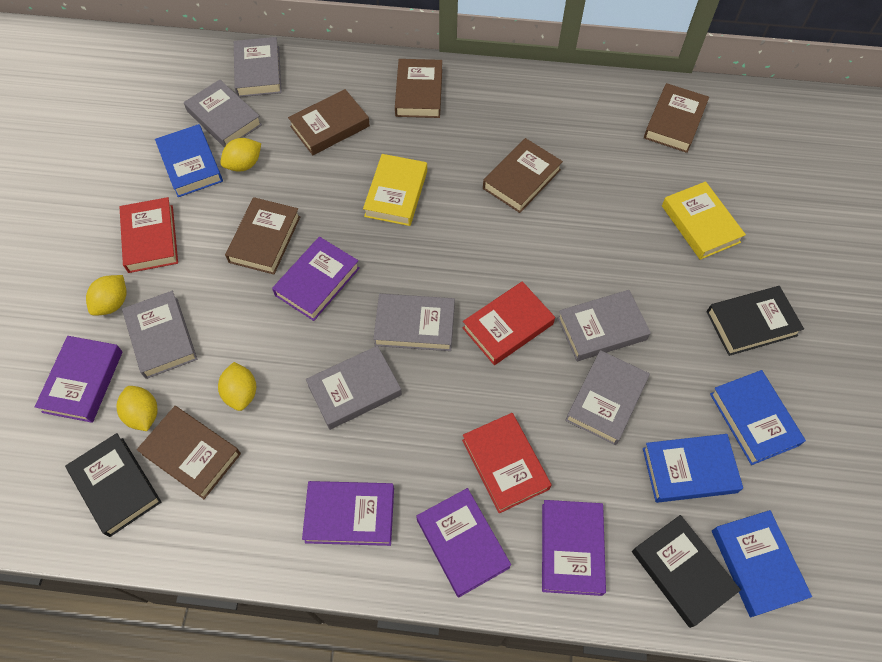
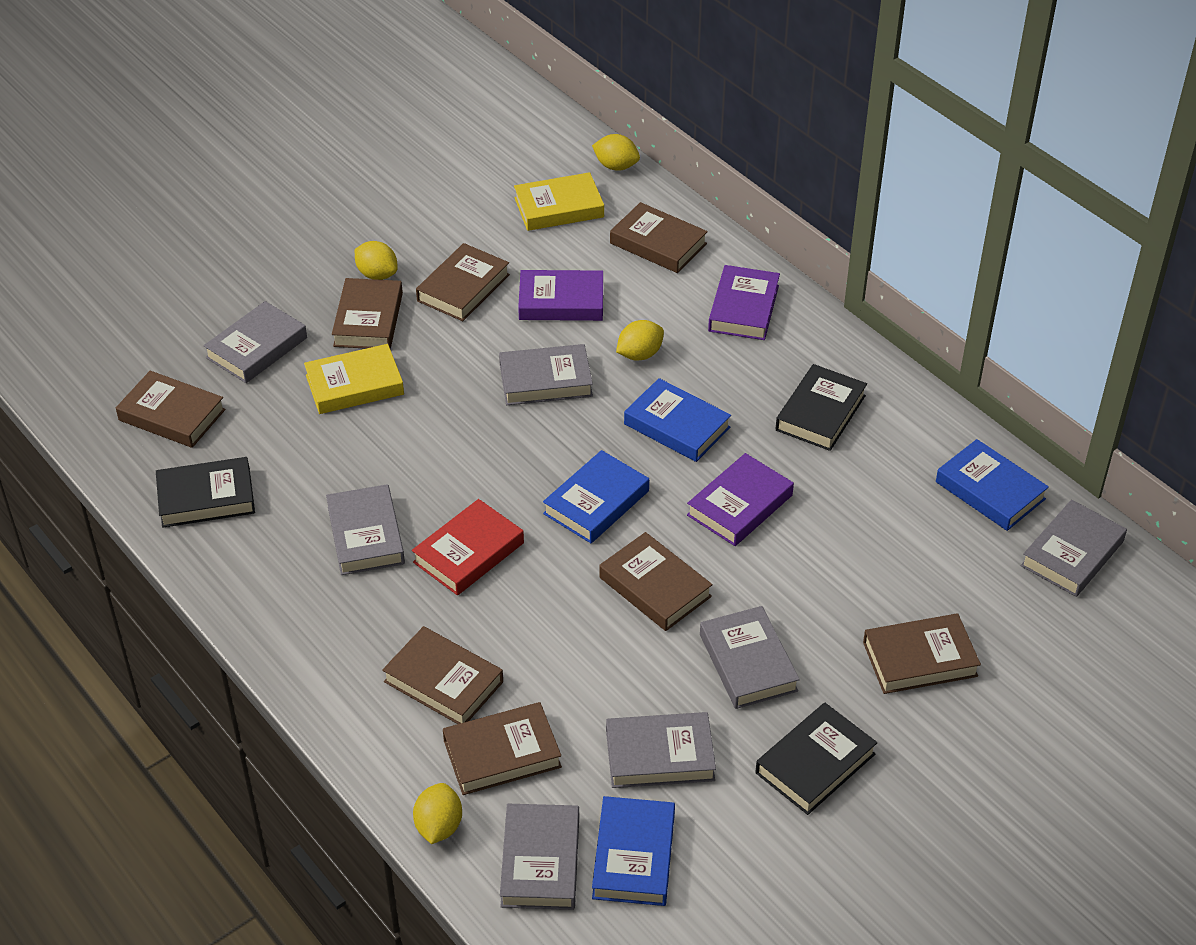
brown book: 6 -> 8
purple book: 5 -> 3
red book: 3 -> 1

